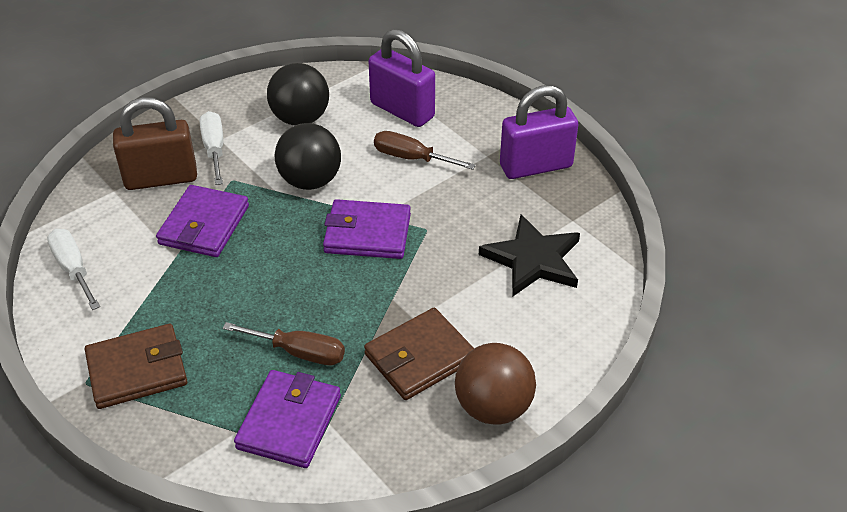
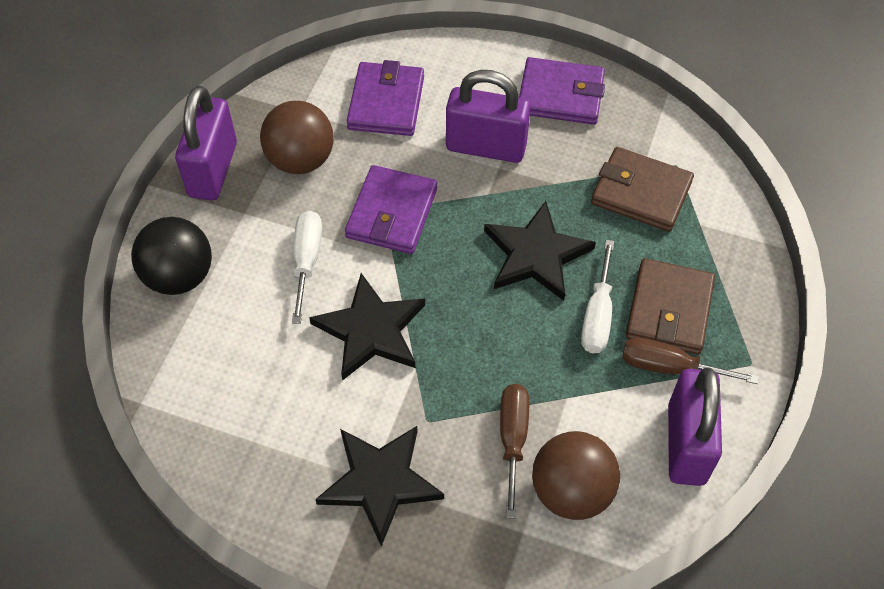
black ball: 2 -> 1
black star: 1 -> 3
brown ball: 1 -> 2
brown padlock: 1 -> 0
purple padlock: 2 -> 3

